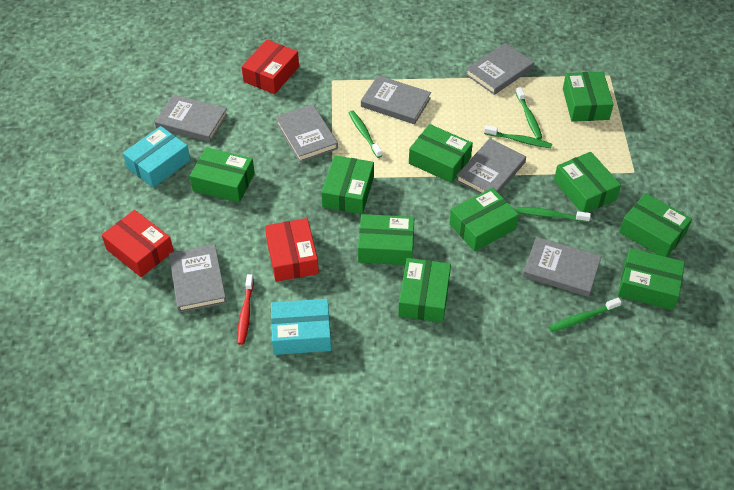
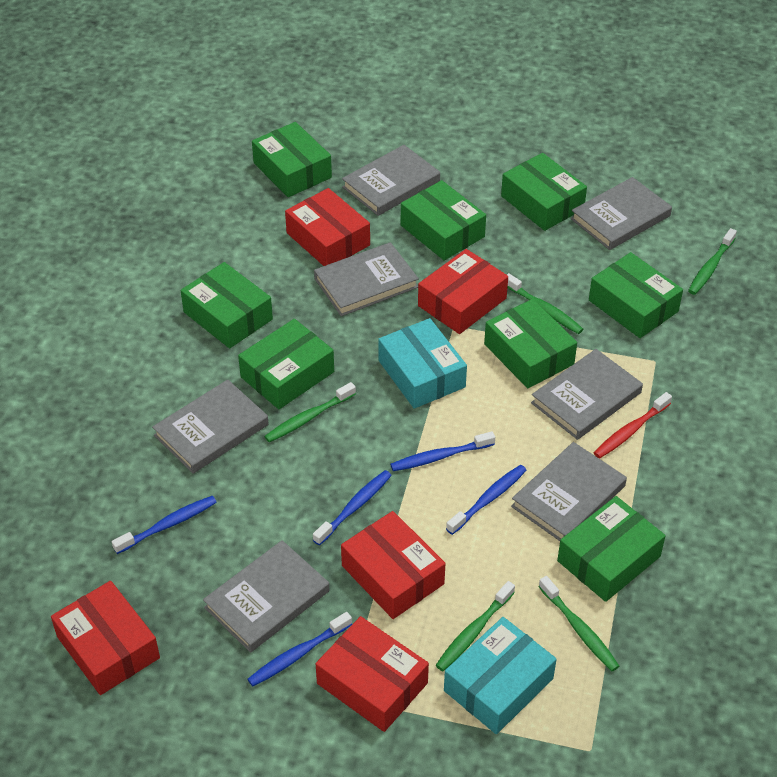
blue toothbrush: 0 -> 5
green box: 10 -> 8
red box: 3 -> 5

